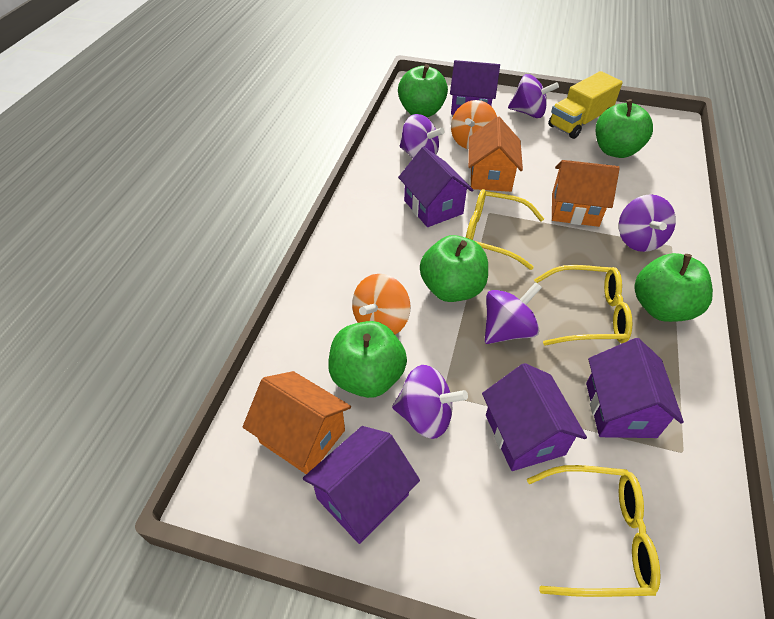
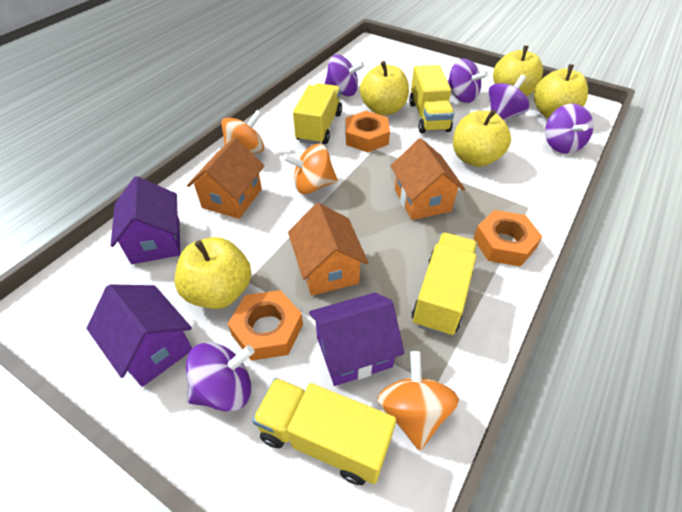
green apple: 5 -> 0
orange nut: 0 -> 3
orange spinning top: 2 -> 3
purple house: 5 -> 3
yellow apple: 0 -> 5
yellow glasses: 3 -> 0
yellow truck: 1 -> 4

